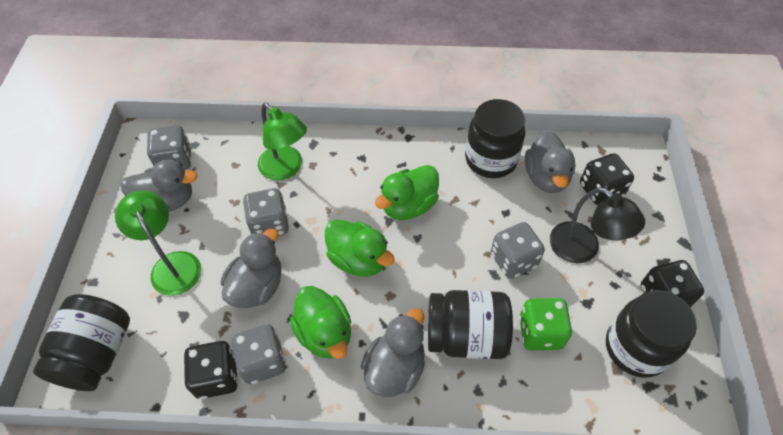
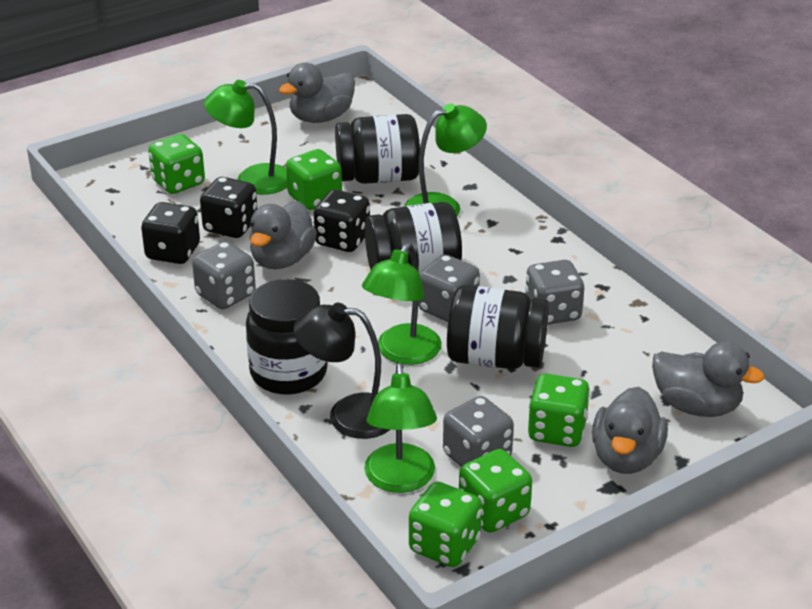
green dice: 1 -> 5
green duck: 3 -> 0
green lamp: 2 -> 4

